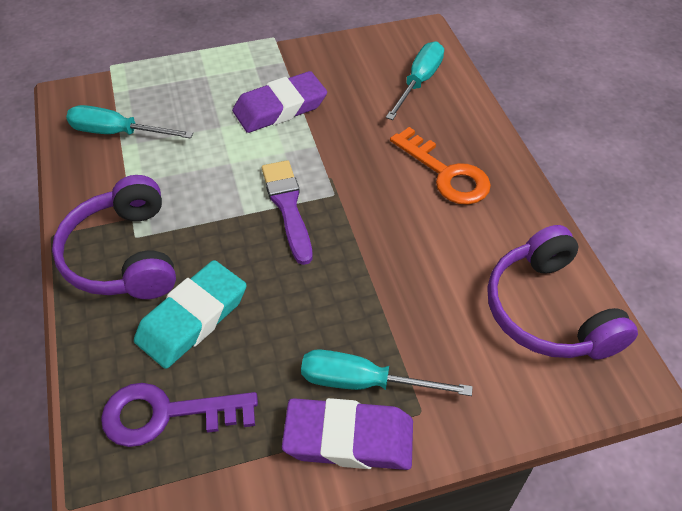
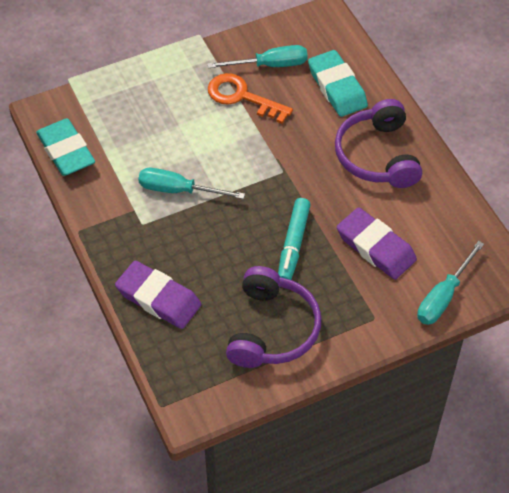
purple brush: 1 -> 0
purple key: 1 -> 0
turquoise eraser: 1 -> 2
turquoise marker: 0 -> 1

